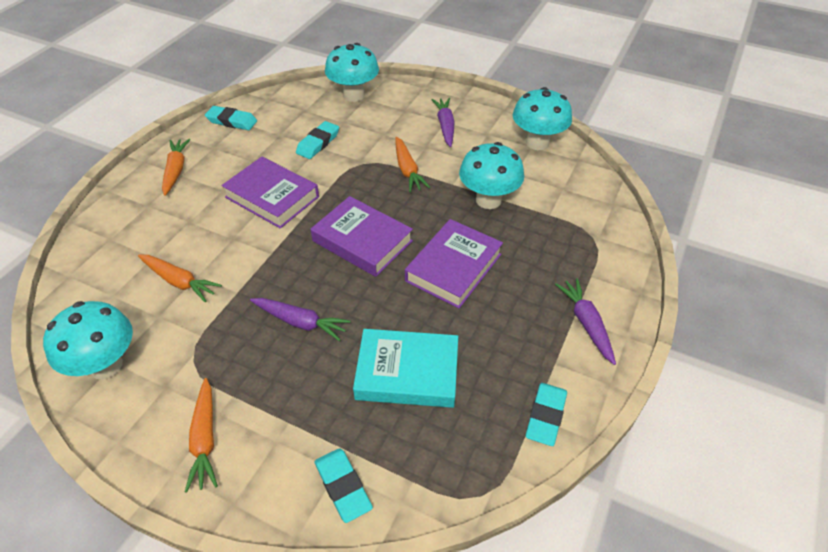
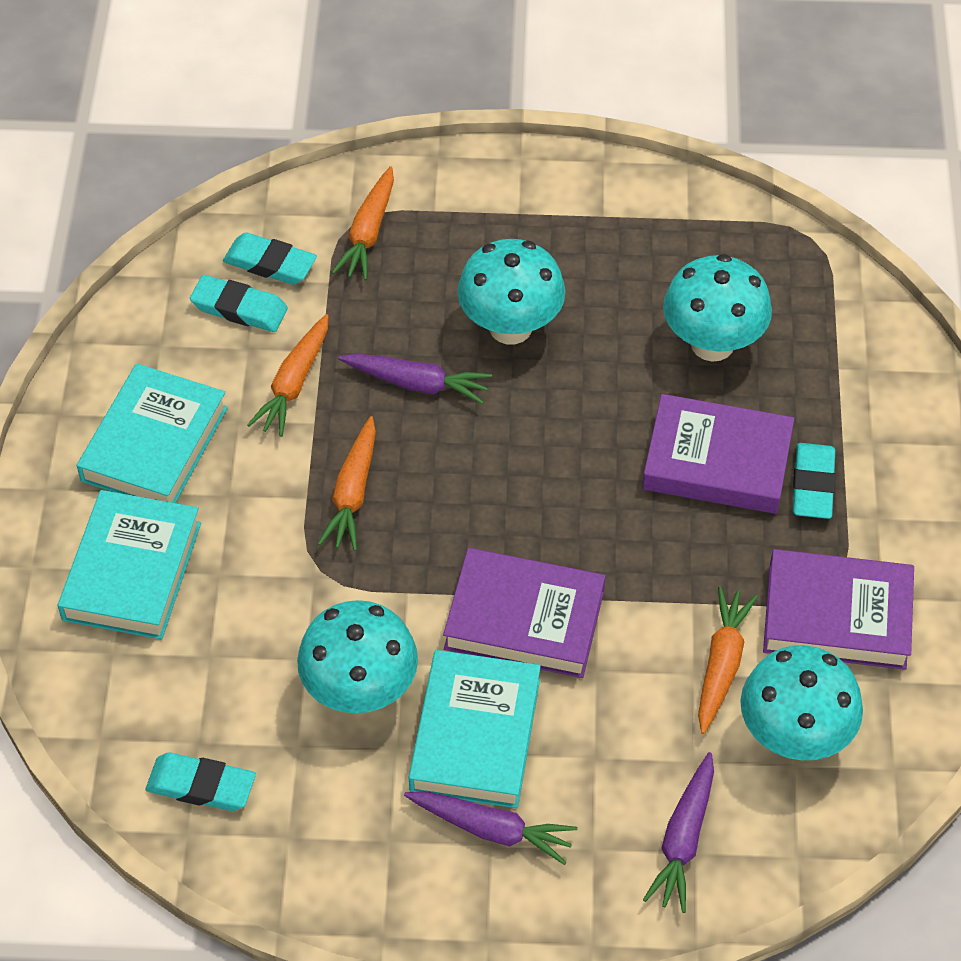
turquoise book: 1 -> 3

